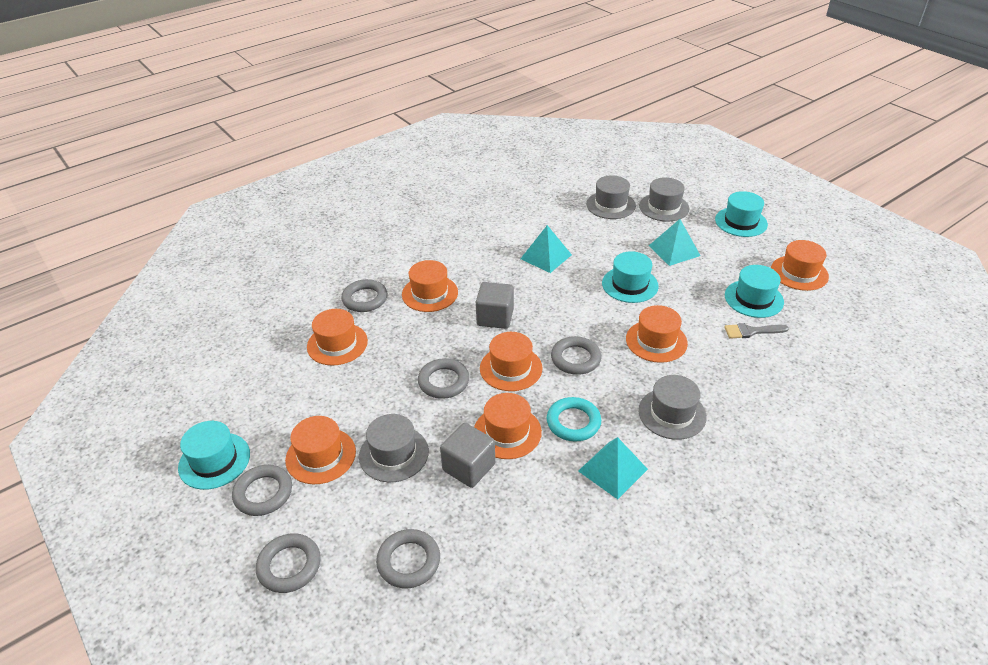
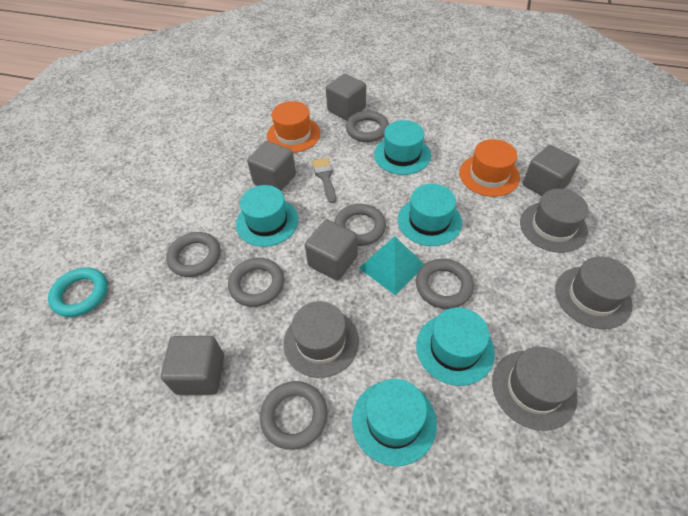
grey cube: 2 -> 5
orange hat: 7 -> 2
turquoise hat: 4 -> 5
turquoise pyramid: 3 -> 1

